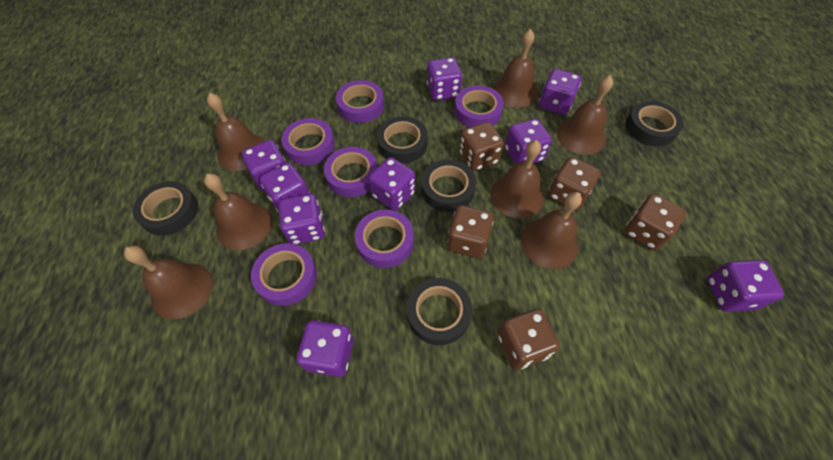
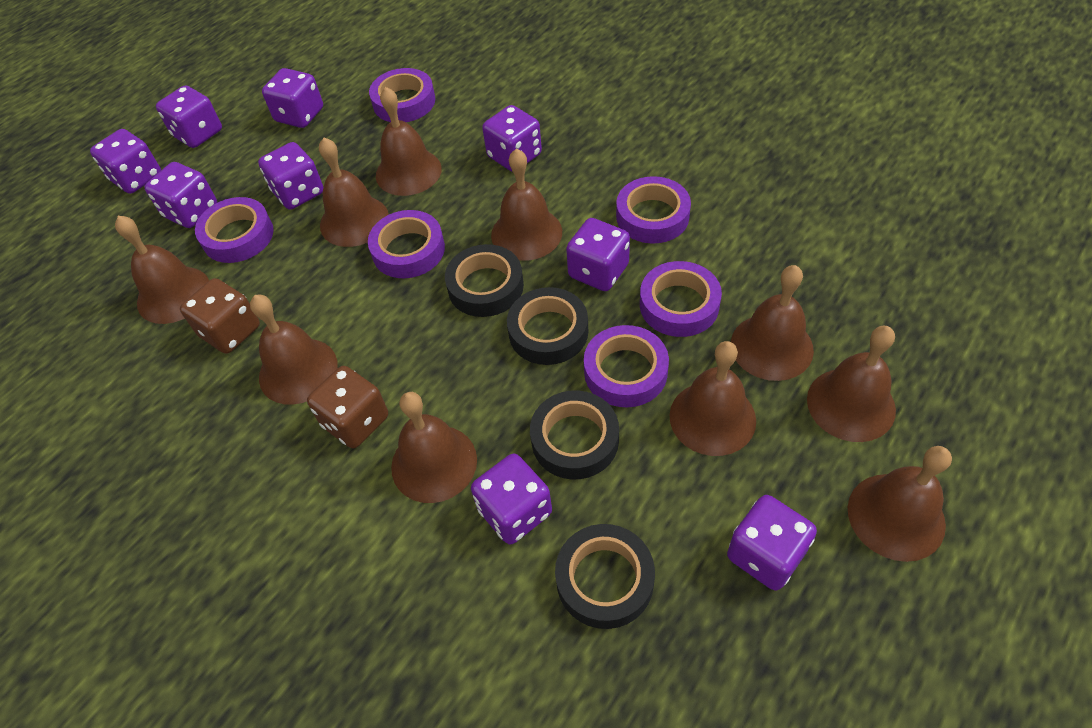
black tape: 5 -> 4
brown bell: 7 -> 10
brown dice: 5 -> 2

